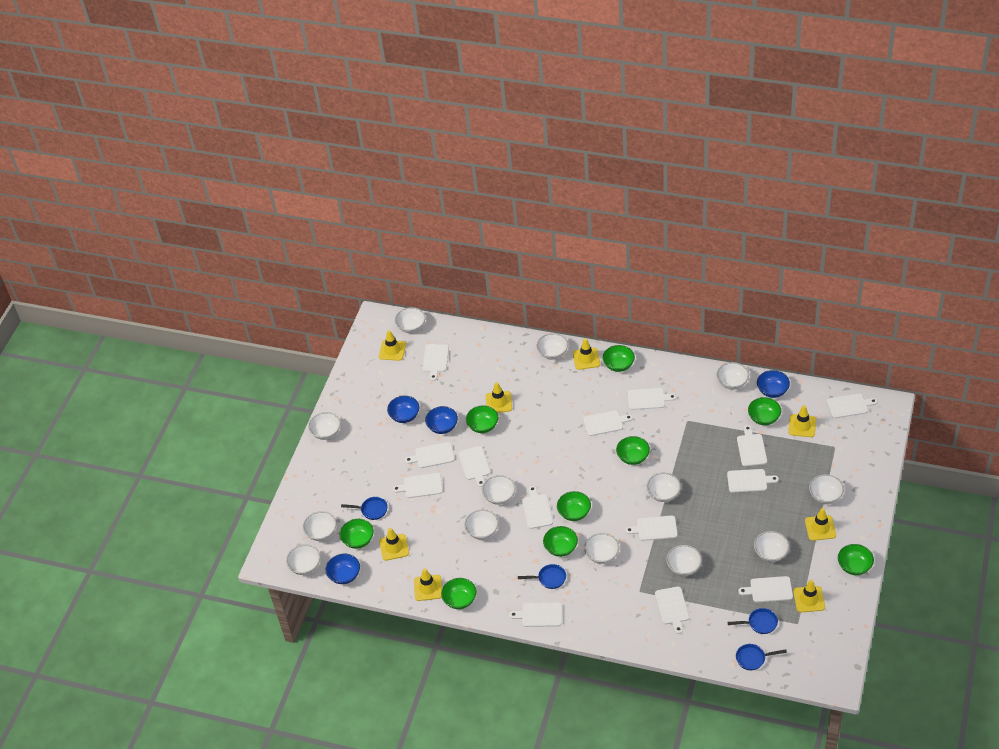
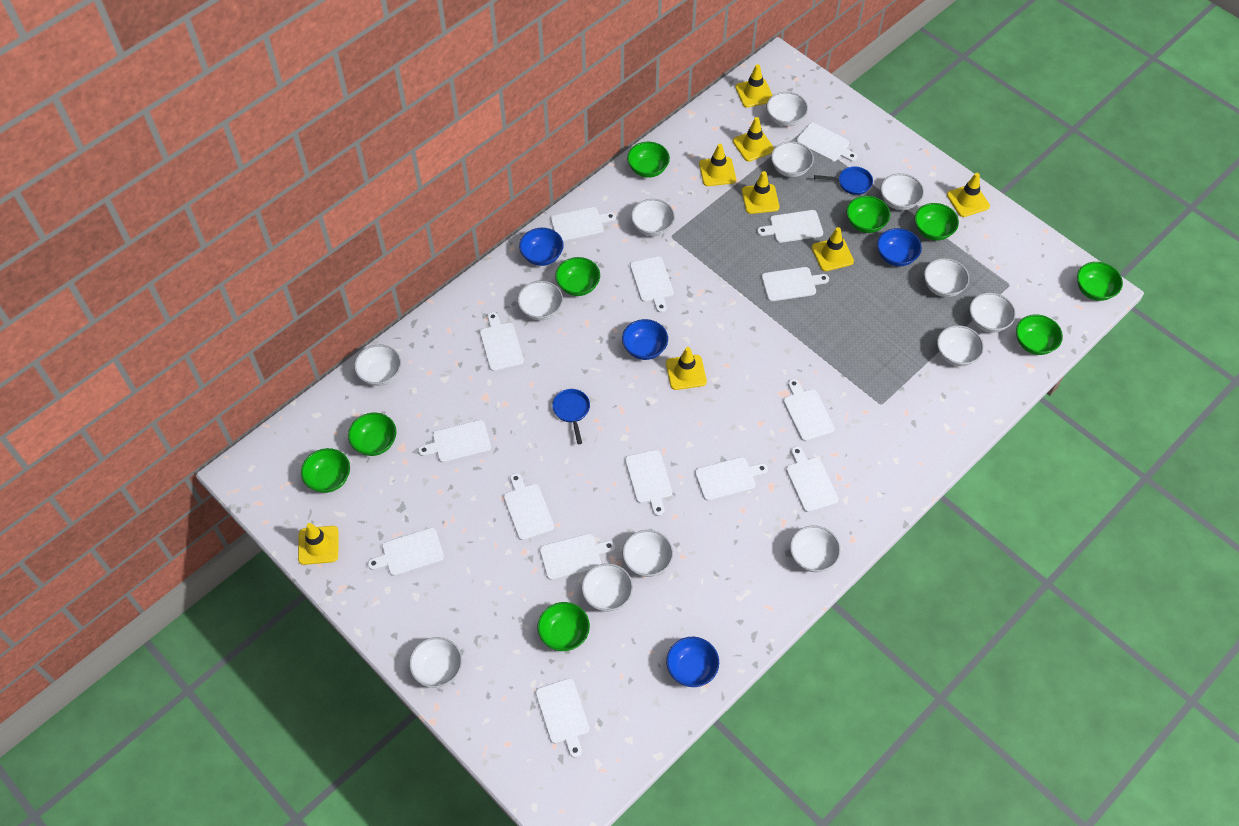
blue pan: 4 -> 2
white cutting board: 14 -> 15

